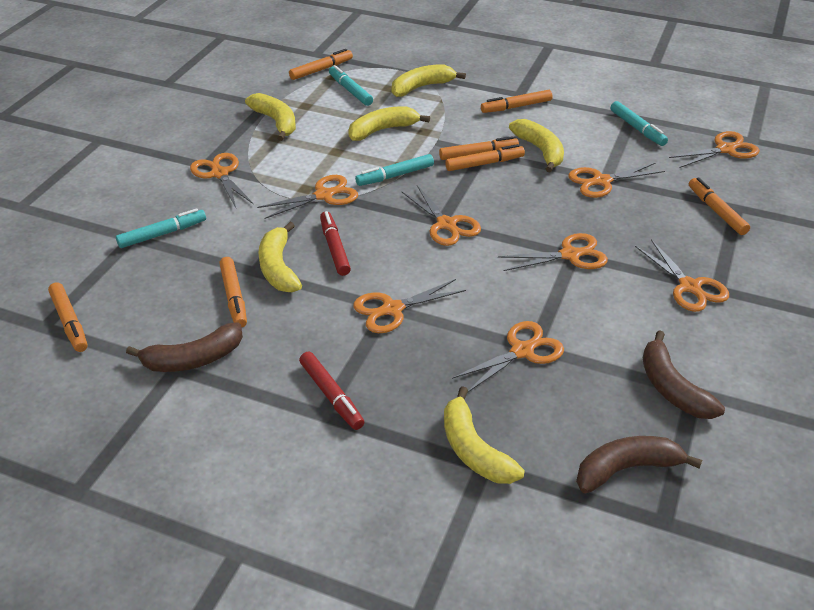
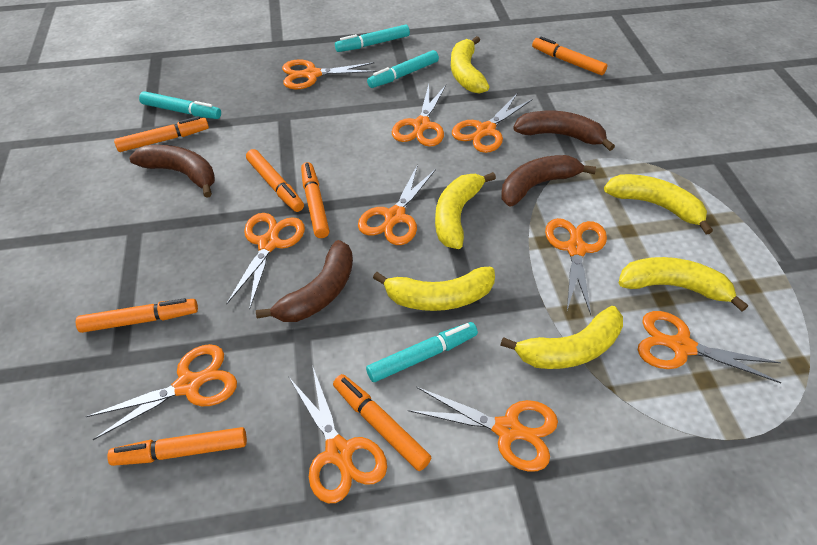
brown banana: 3 -> 4
orange scissors: 9 -> 10
red marker: 2 -> 0

